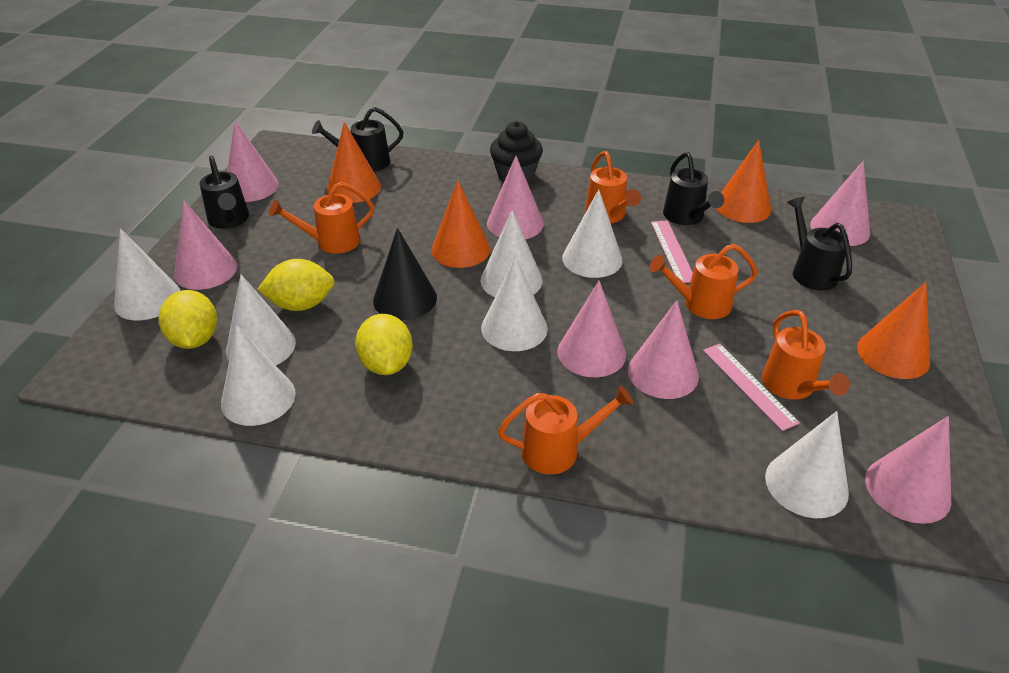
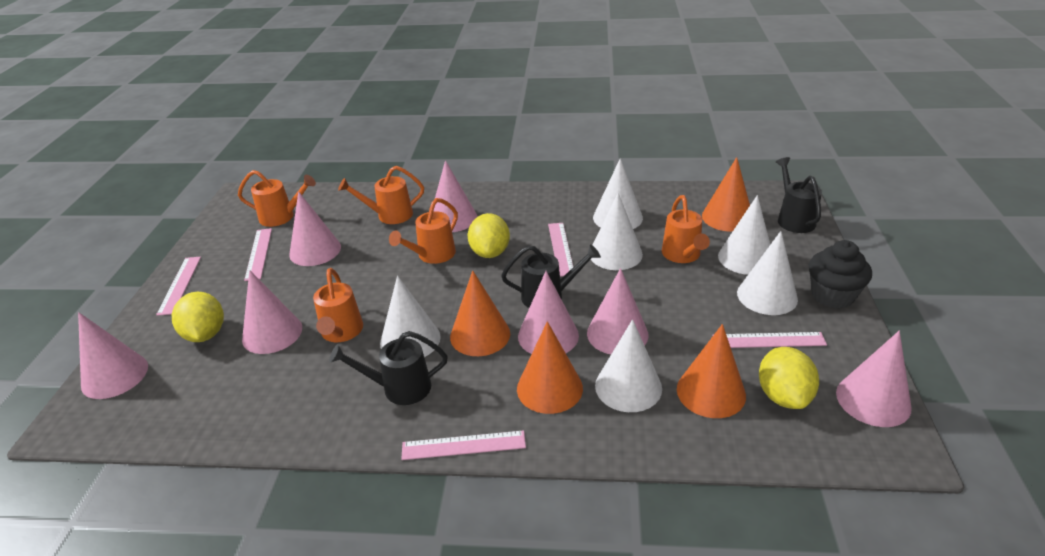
black cone: 1 -> 0
black watering can: 4 -> 3
pink ruler: 2 -> 5
white cone: 7 -> 6

